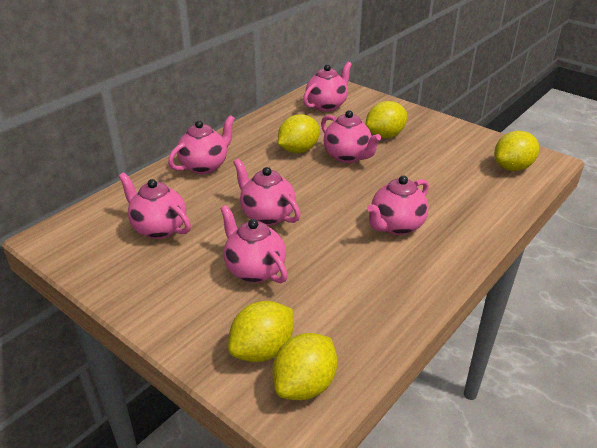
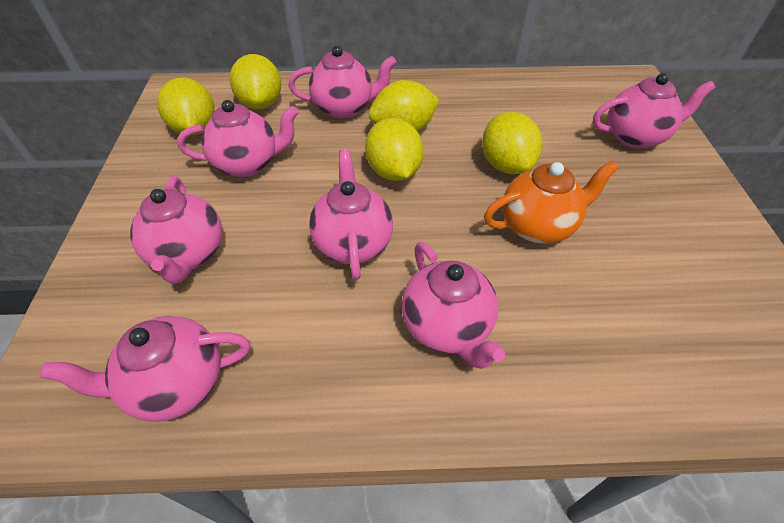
orange teapot: 0 -> 1

